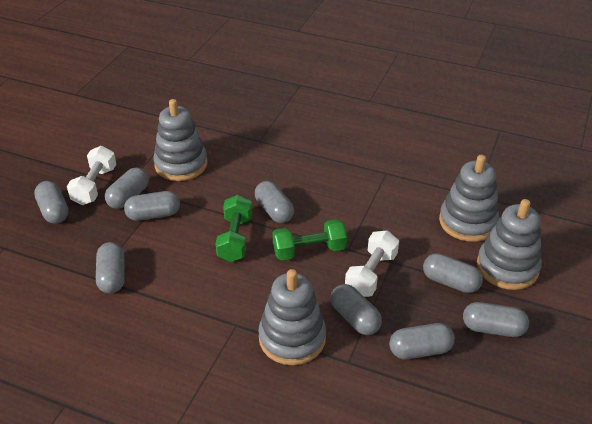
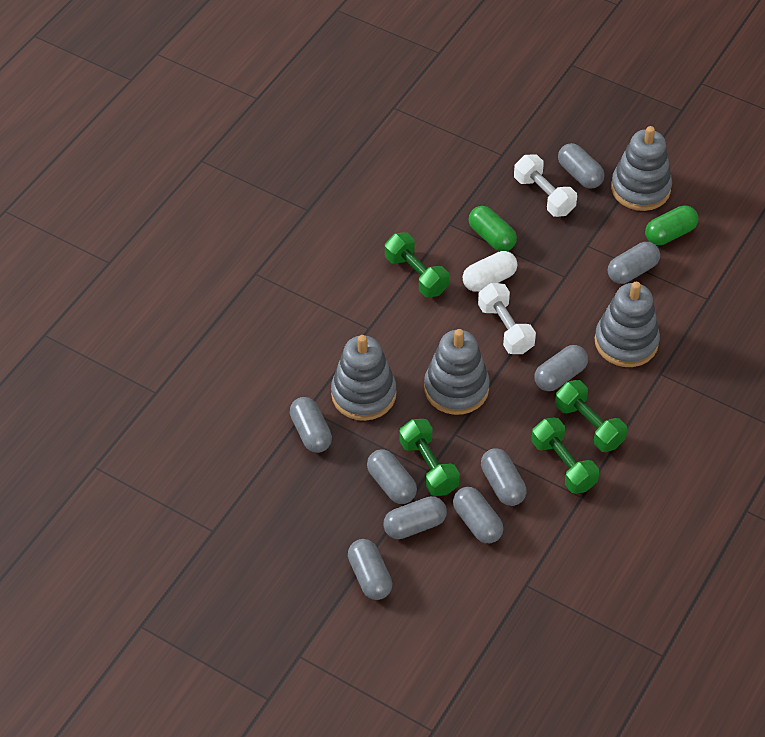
green capsule: 0 -> 2
green dumbbell: 2 -> 4
white capsule: 0 -> 1

